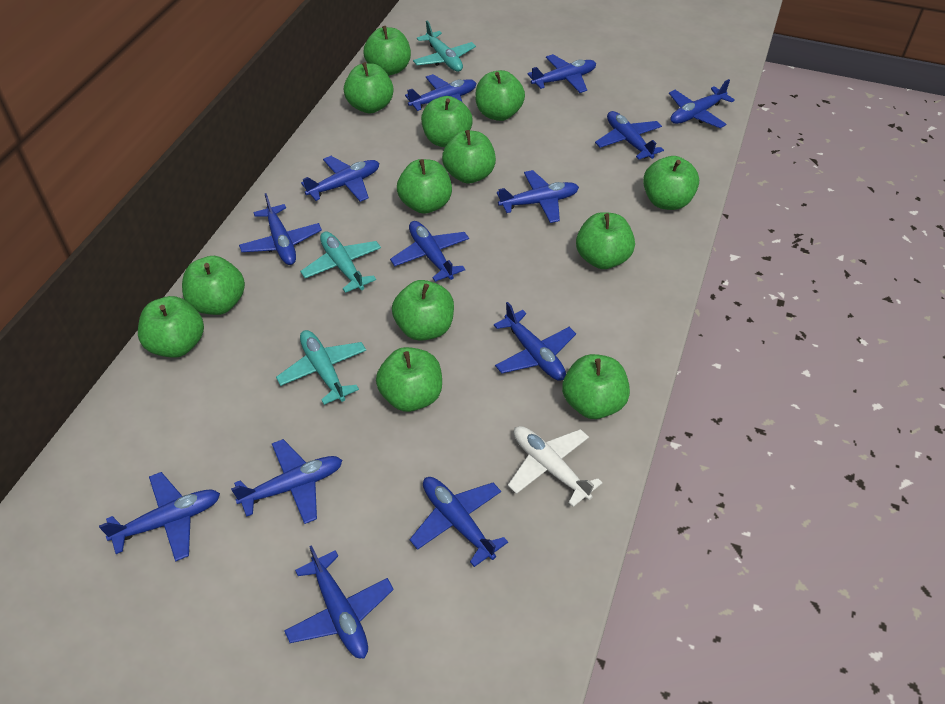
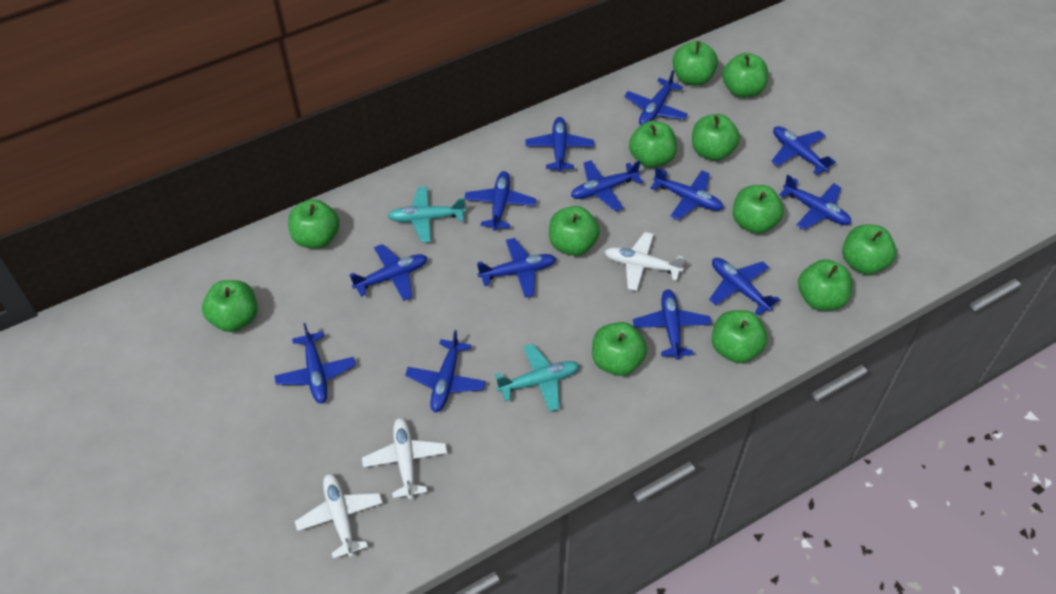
green apple: 13 -> 12
turquoise plane: 3 -> 2
white plane: 1 -> 3

